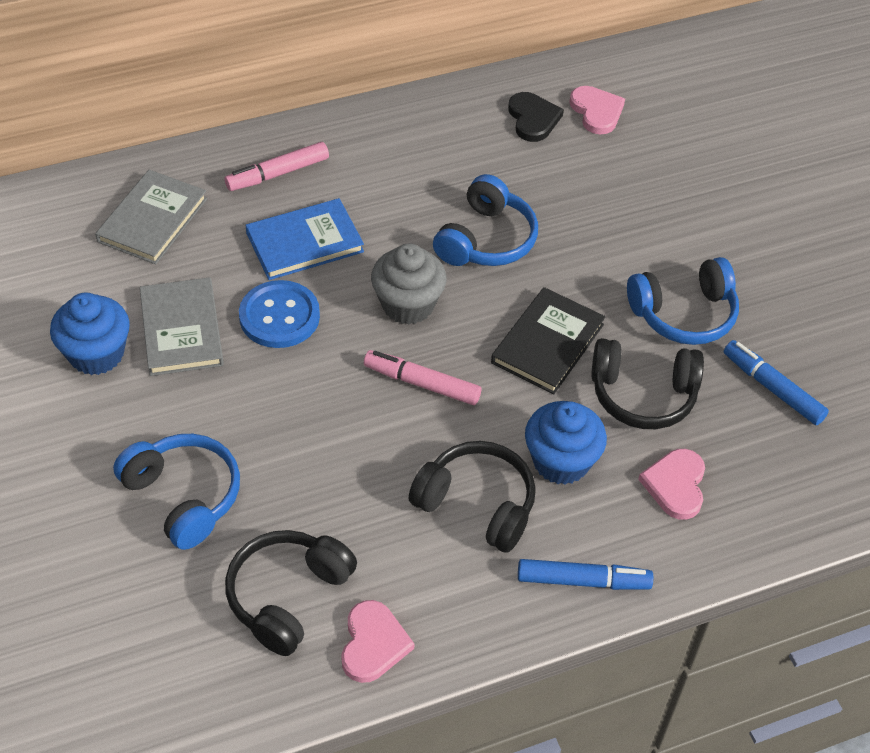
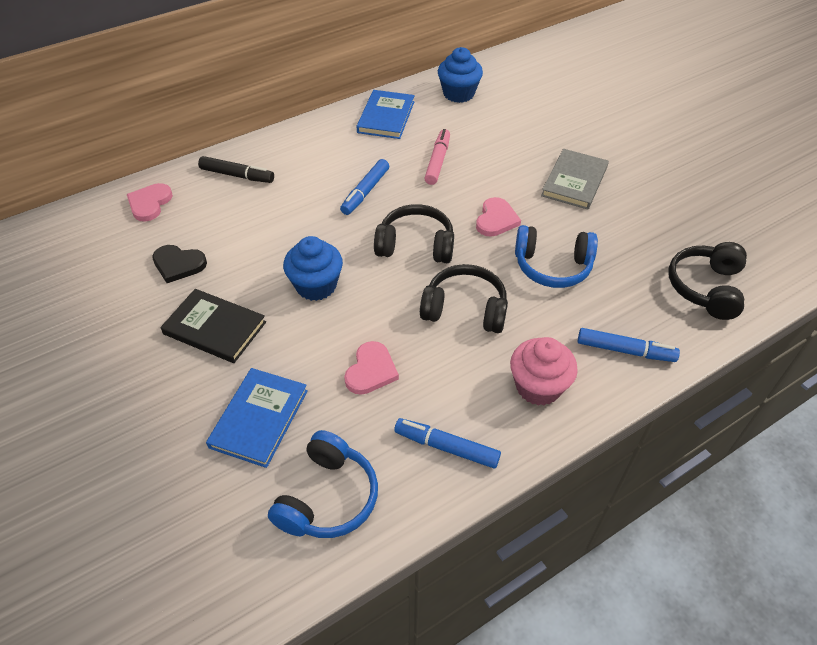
black marker: 0 -> 1
blue book: 1 -> 2
blue button: 1 -> 0
blue headphones: 3 -> 2
blue marker: 2 -> 3
grey book: 2 -> 1
grey cupcake: 1 -> 0
pink cupcake: 0 -> 1
pink marker: 2 -> 1

